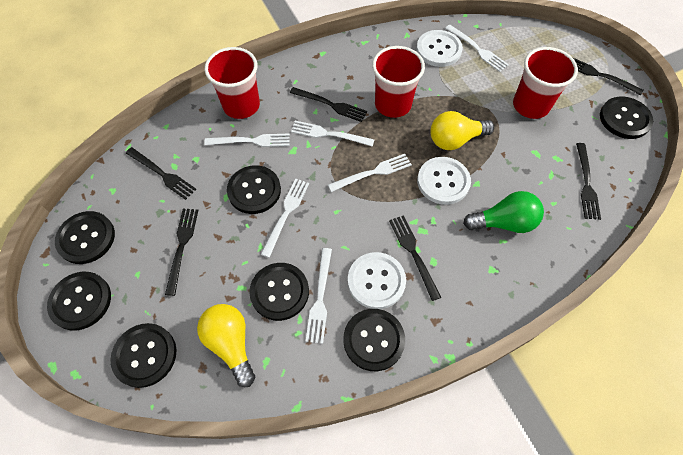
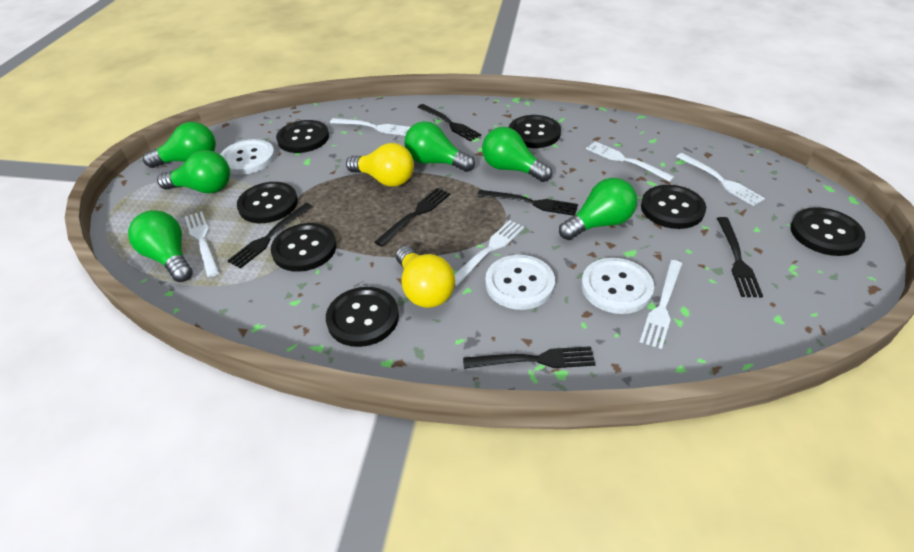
green light bulb: 1 -> 6
red cup: 3 -> 0

